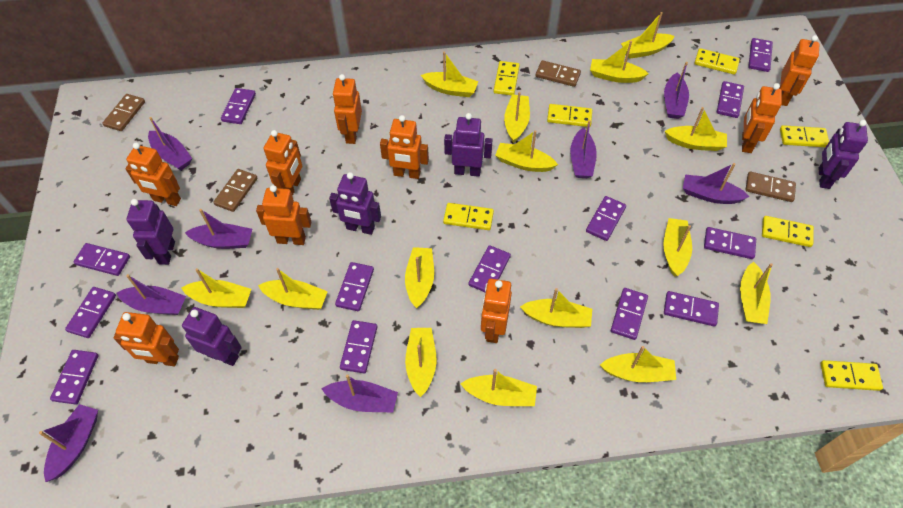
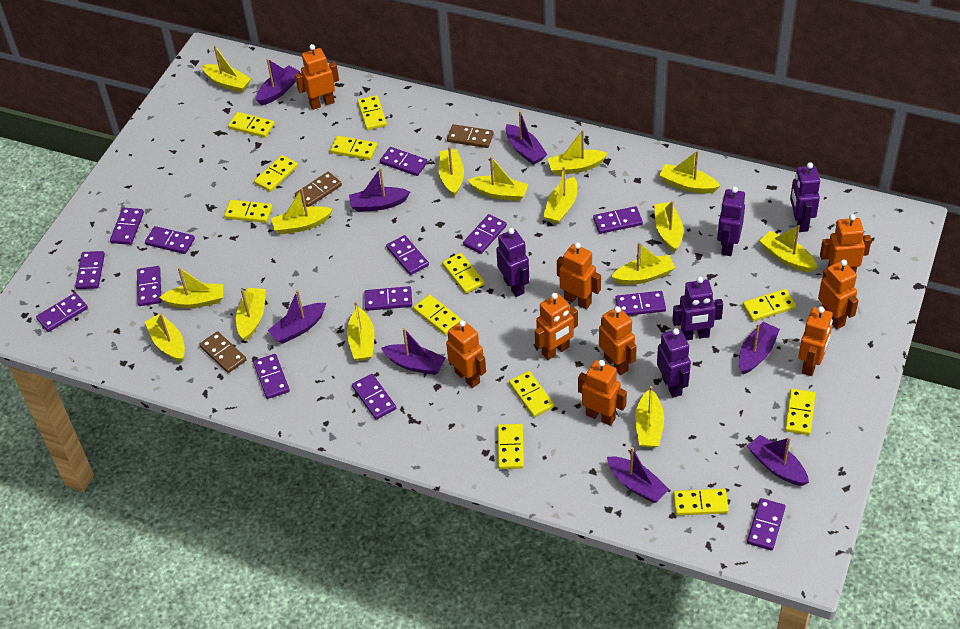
brown domino: 4 -> 3
purple domino: 13 -> 14
yellow domino: 7 -> 12

